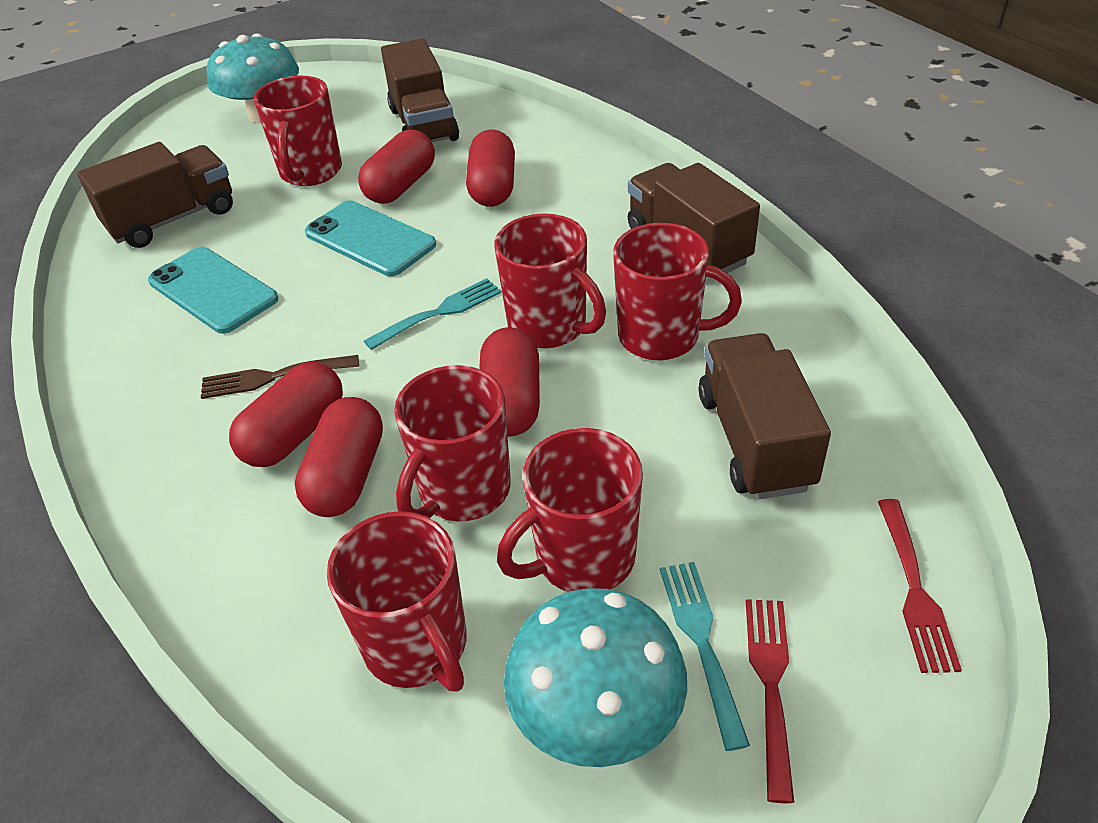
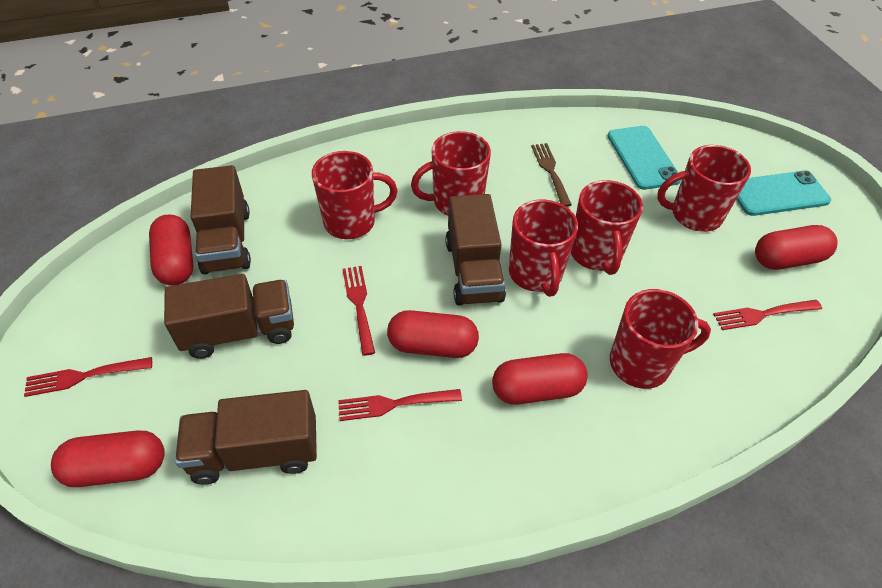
red fork: 2 -> 4
turquoise fork: 2 -> 0
turquoise mushroom: 2 -> 0

